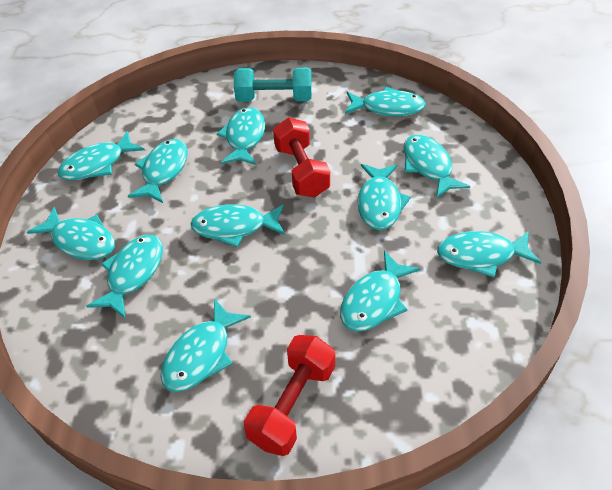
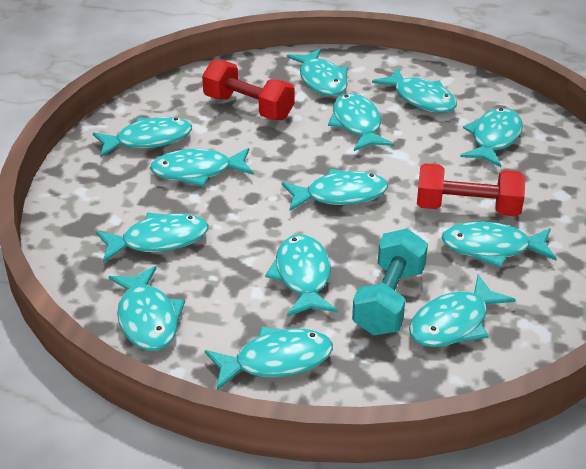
turquoise fish: 12 -> 13

